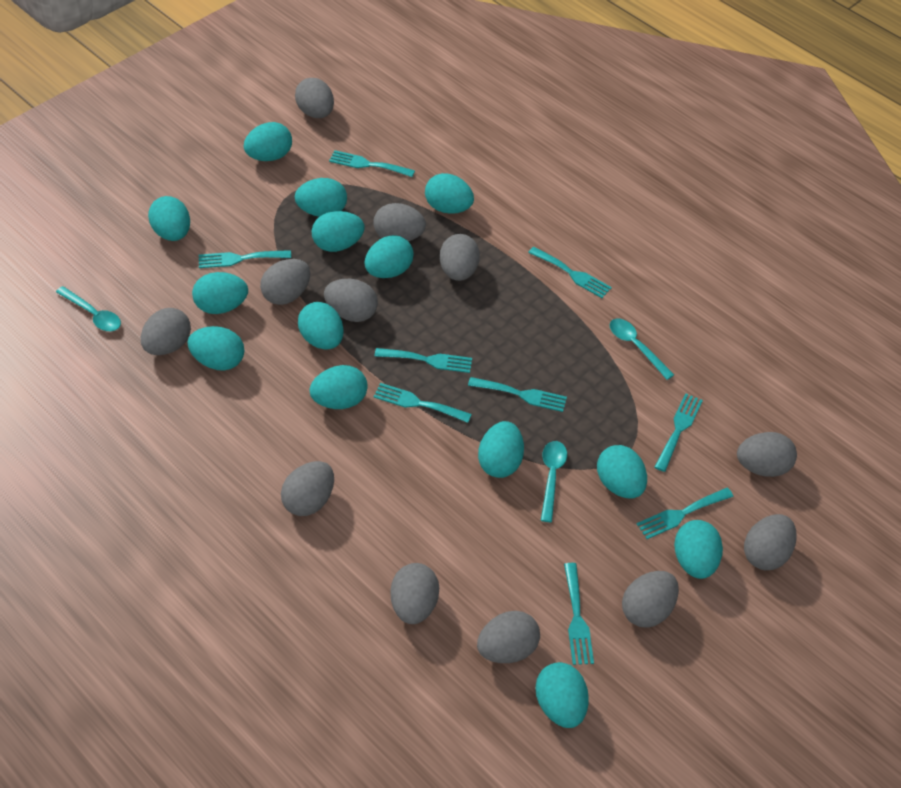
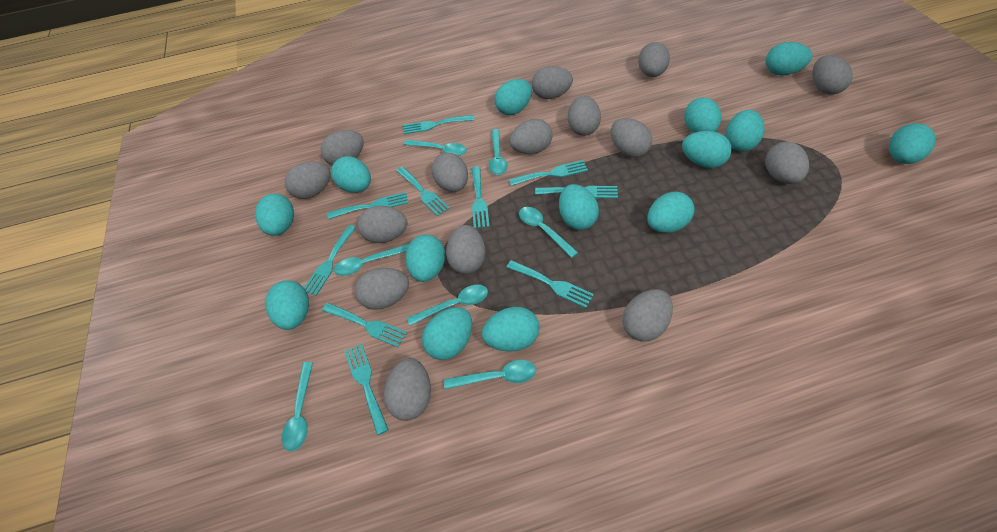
grey egg: 12 -> 15
turquoise fork: 9 -> 10
turquoise spoon: 3 -> 7

